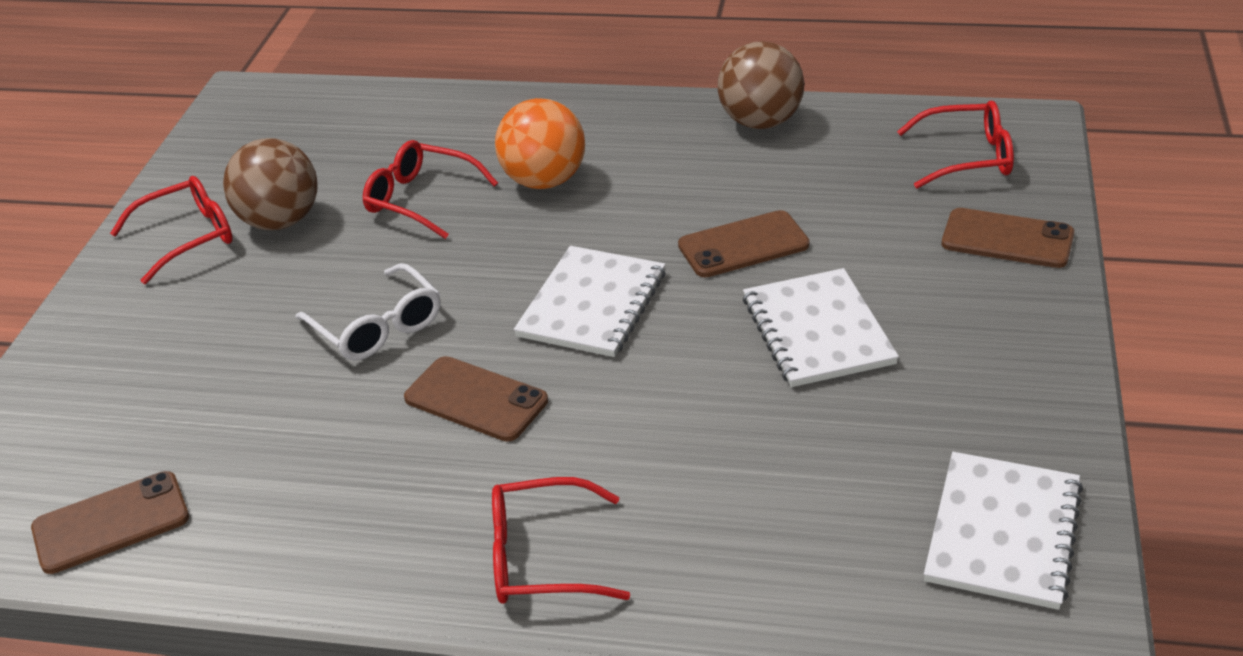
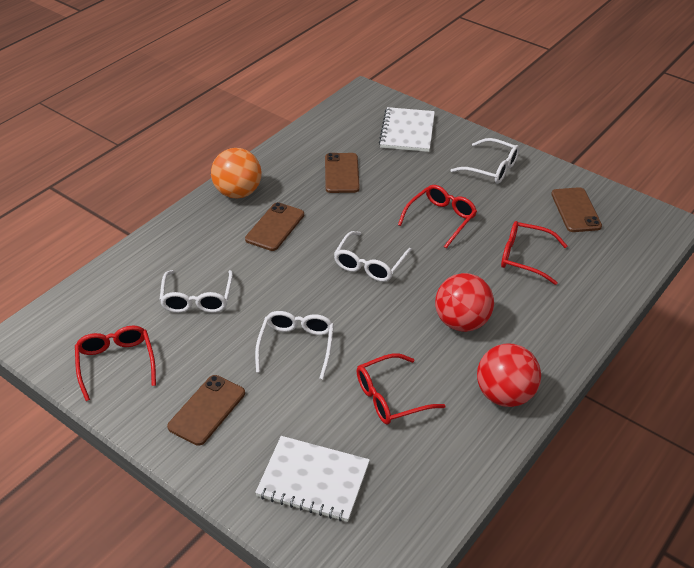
brown ball: 2 -> 0
red ball: 0 -> 2
white glasses: 1 -> 4
white notebook: 3 -> 2

